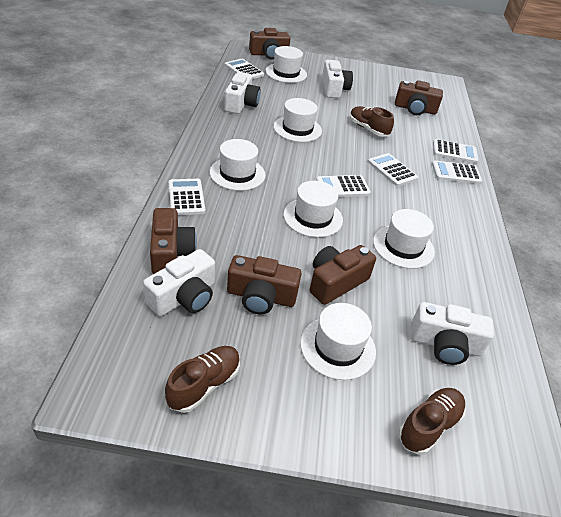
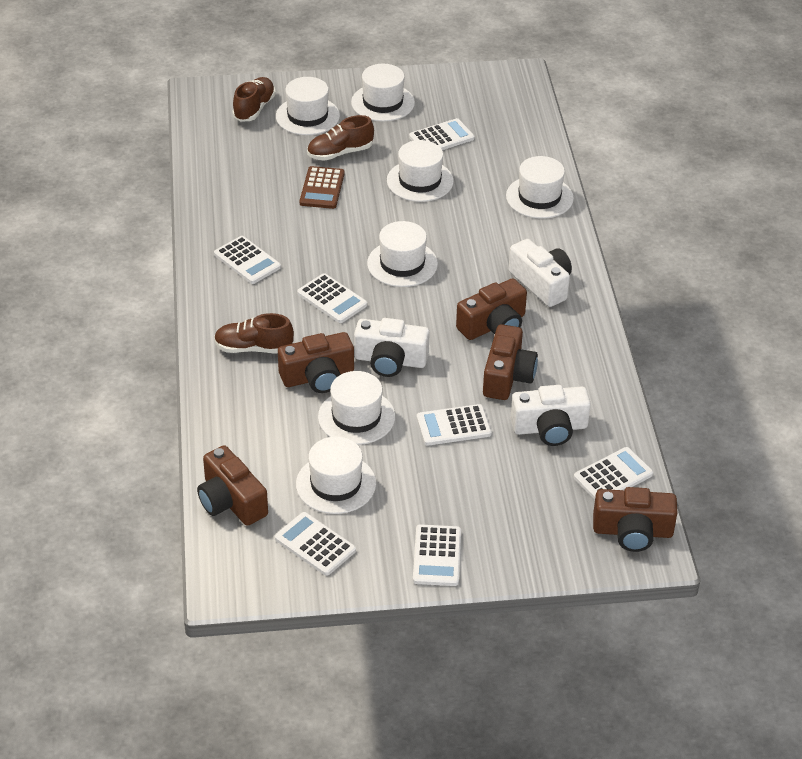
brown calculator: 0 -> 1
white calculator: 6 -> 7
white camera: 4 -> 3
white hat: 6 -> 7

